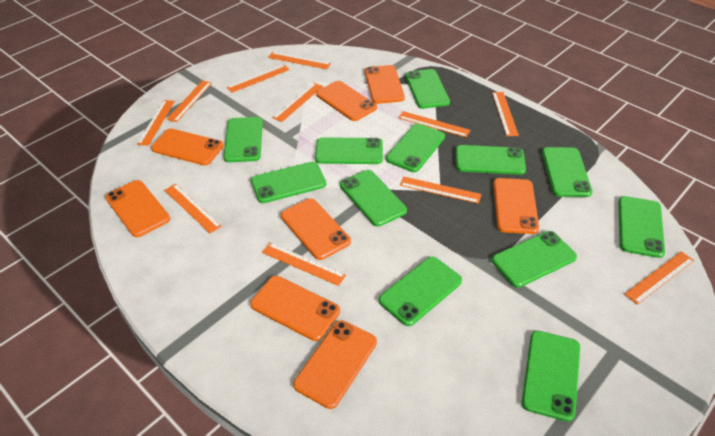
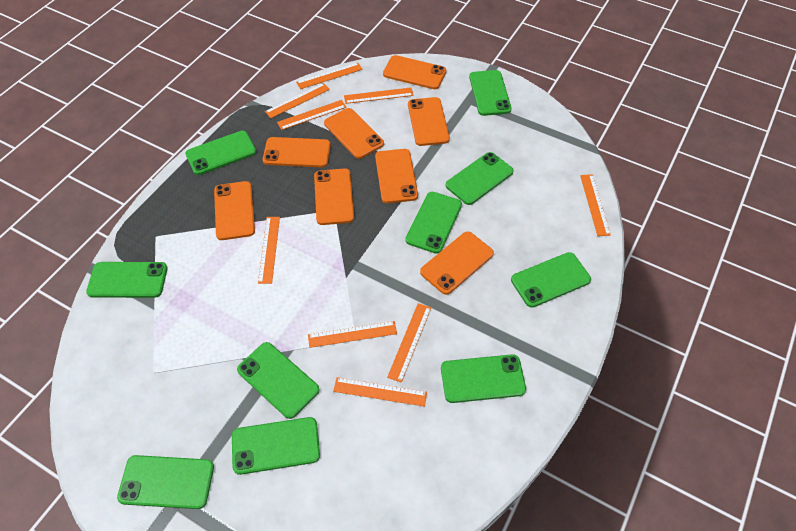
green phone: 12 -> 10
orange ruler: 11 -> 9

